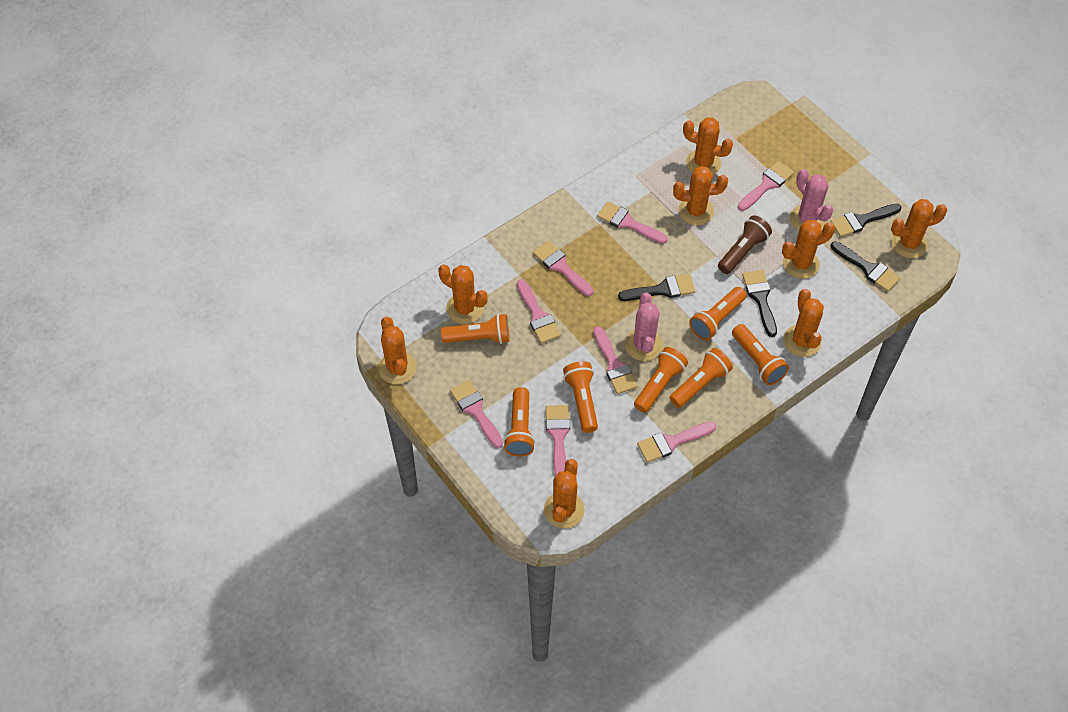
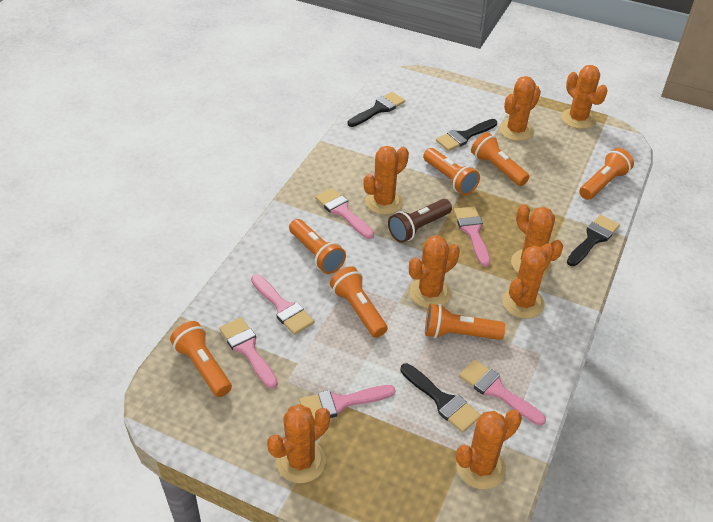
pink brush: 8 -> 6
pink cactus: 2 -> 0

